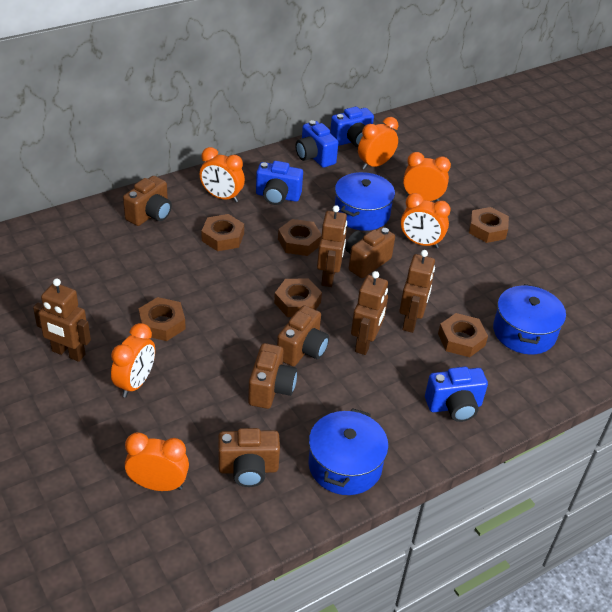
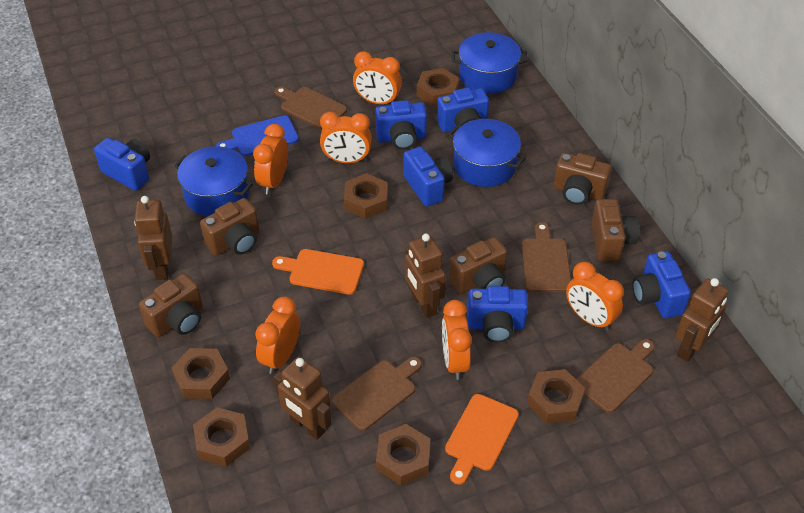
blue camera: 4 -> 6
blue cutting board: 0 -> 1
brown cutting board: 0 -> 4
orange cutting board: 0 -> 2

